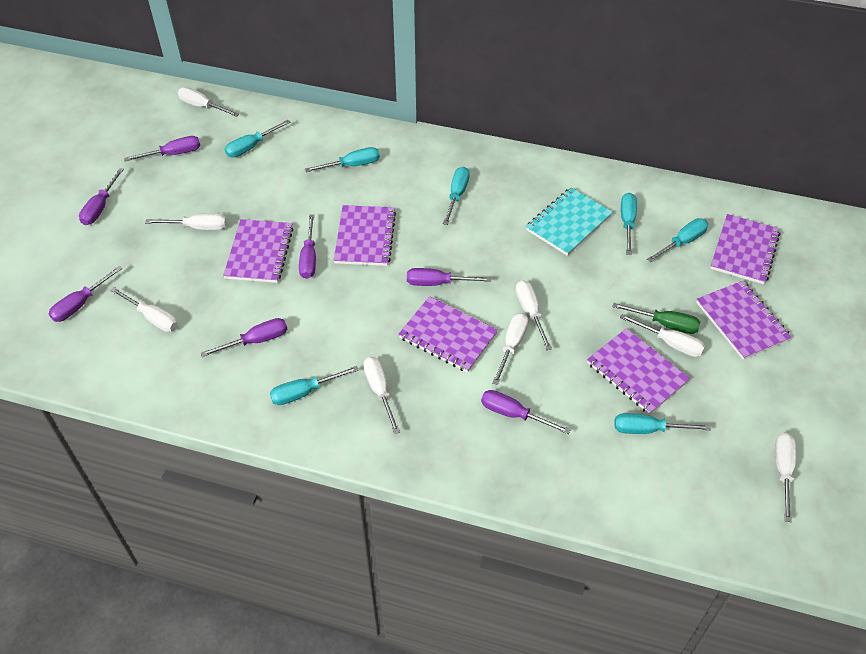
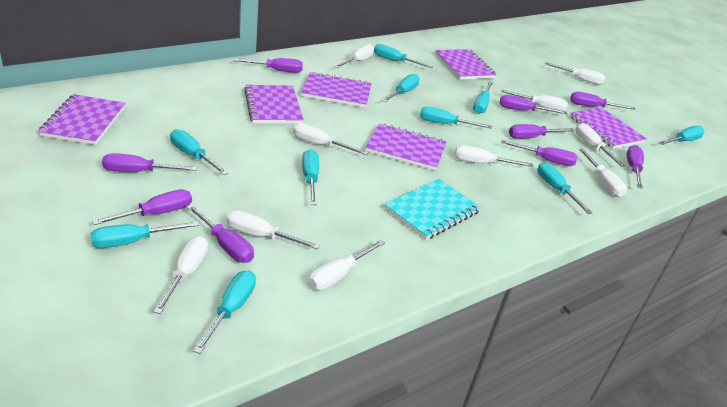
green screwdriver: 1 -> 0
purple screwdriver: 7 -> 9
turquoise screwdriver: 7 -> 10
white screwdriver: 8 -> 10

